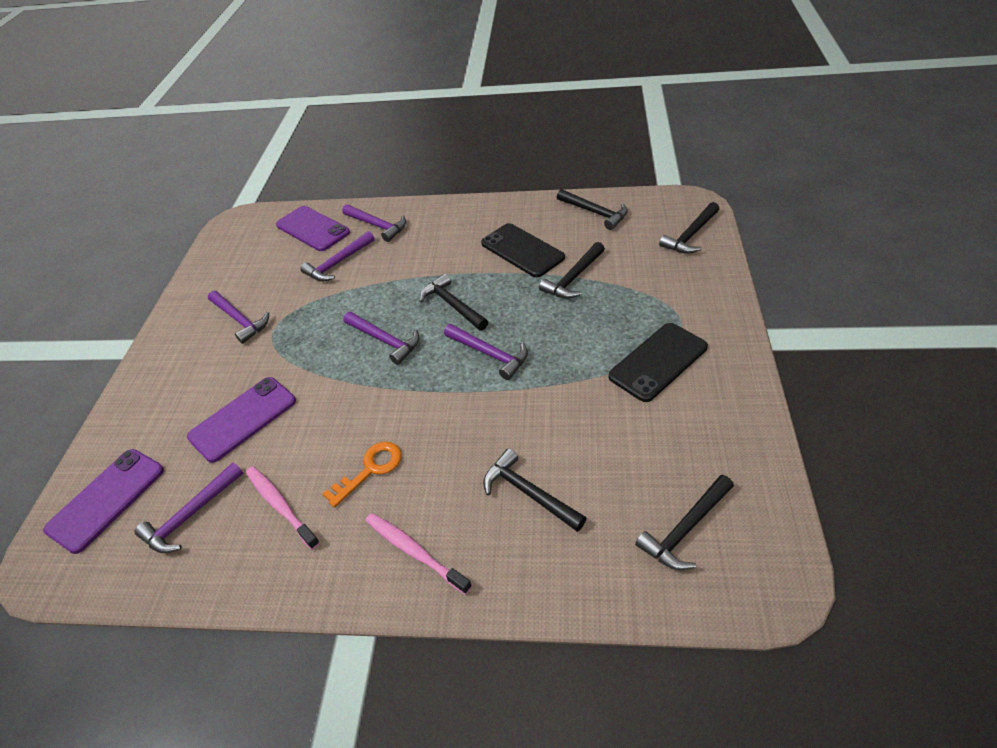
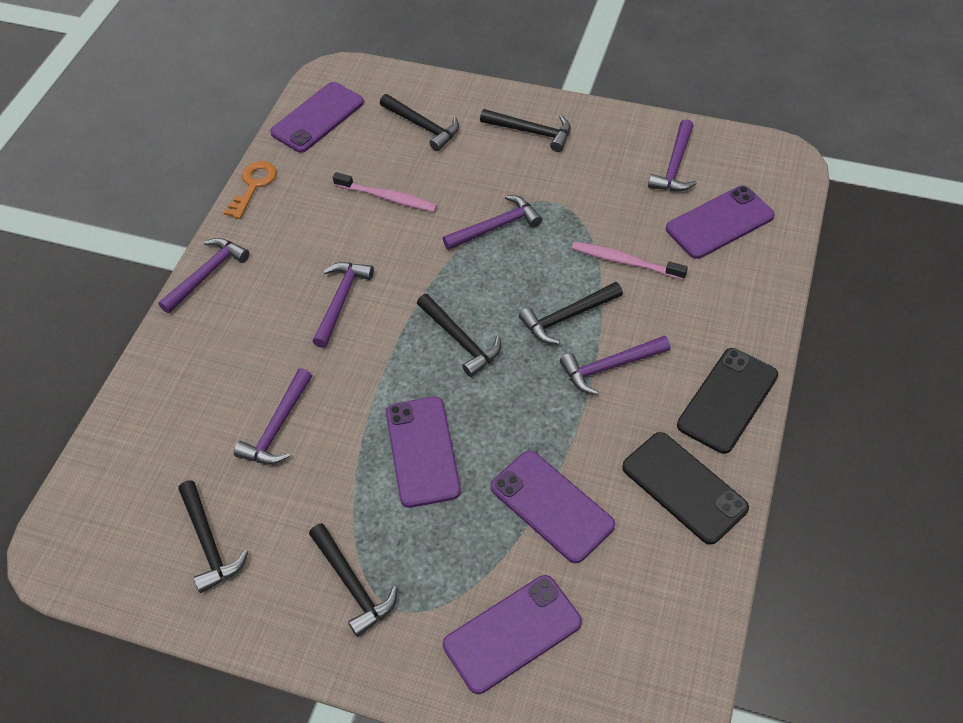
purple phone: 3 -> 5

